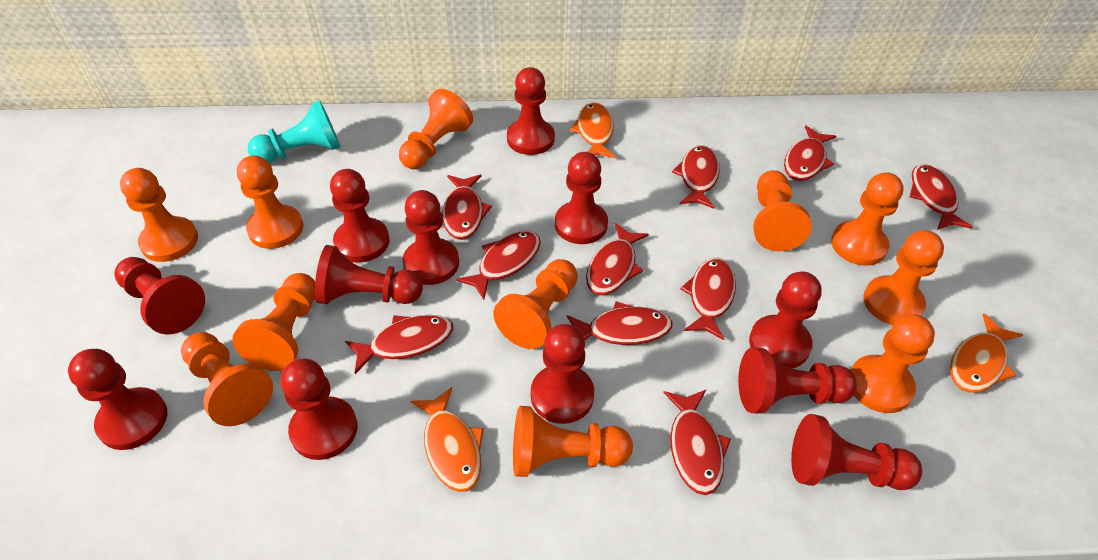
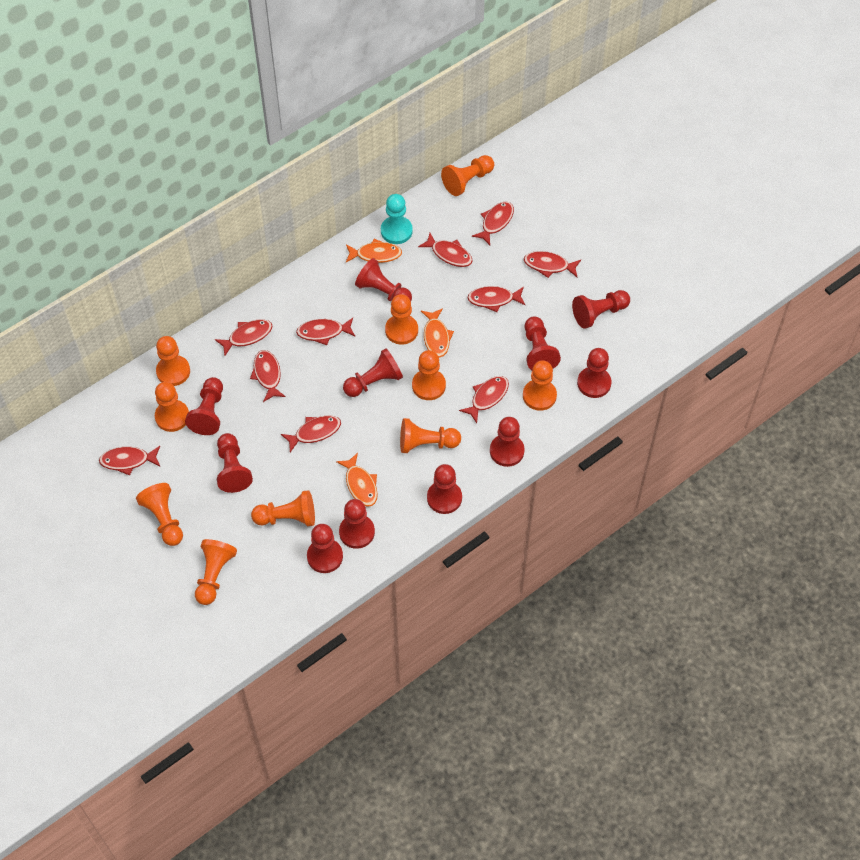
orange pawn: 11 -> 10
red pawn: 12 -> 11

